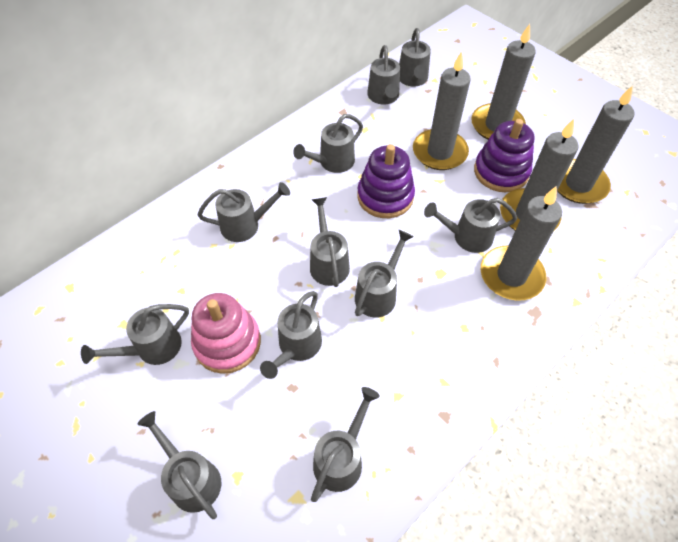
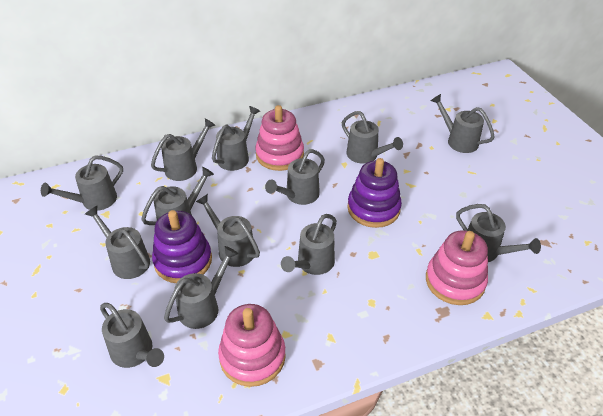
grey candle: 5 -> 0
grey watering can: 11 -> 13
pink stacking toy: 1 -> 3

